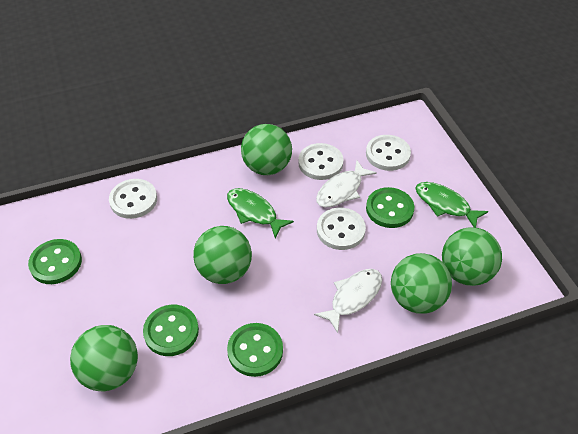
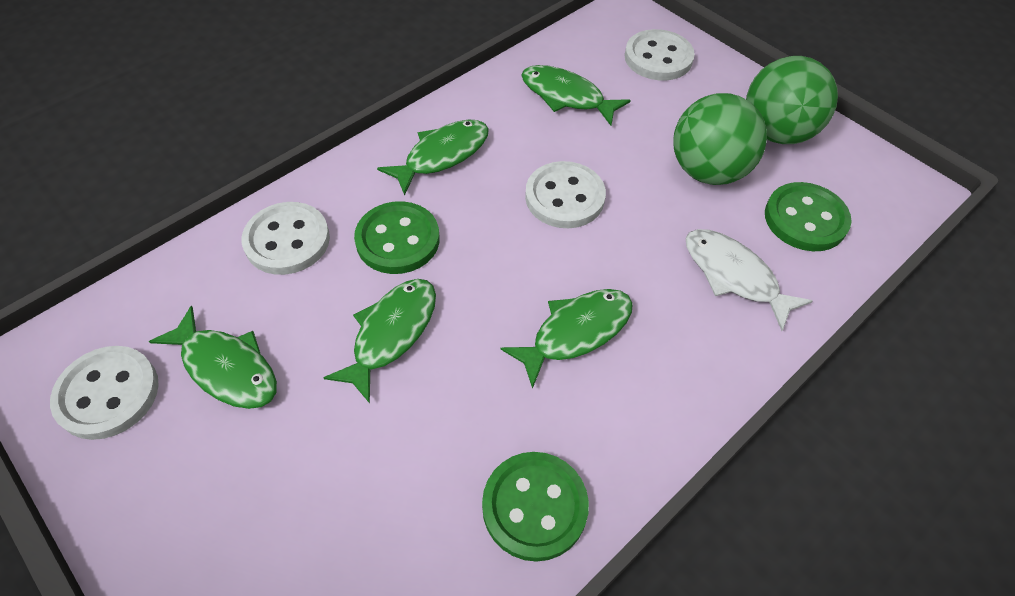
green ball: 5 -> 2
green button: 4 -> 3
green fish: 2 -> 5
white fish: 2 -> 1

